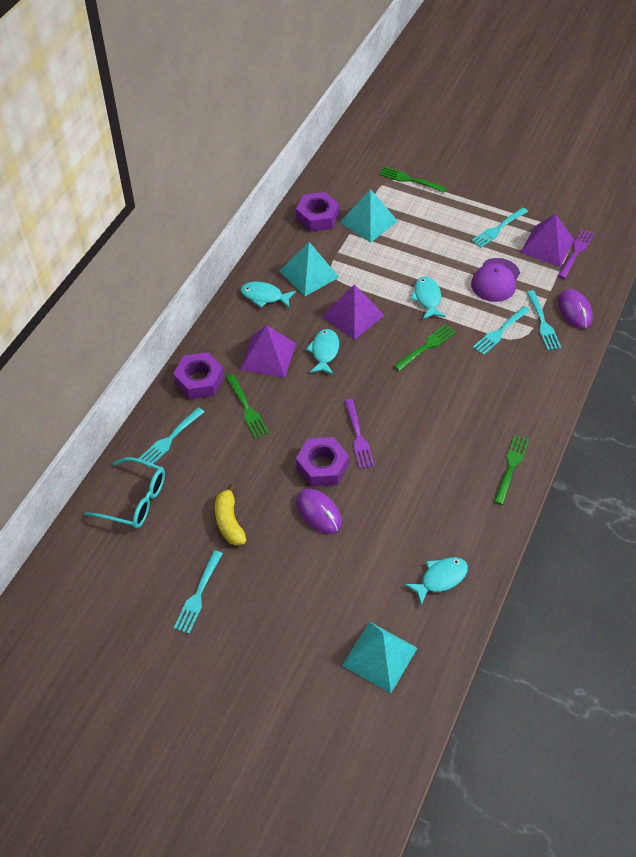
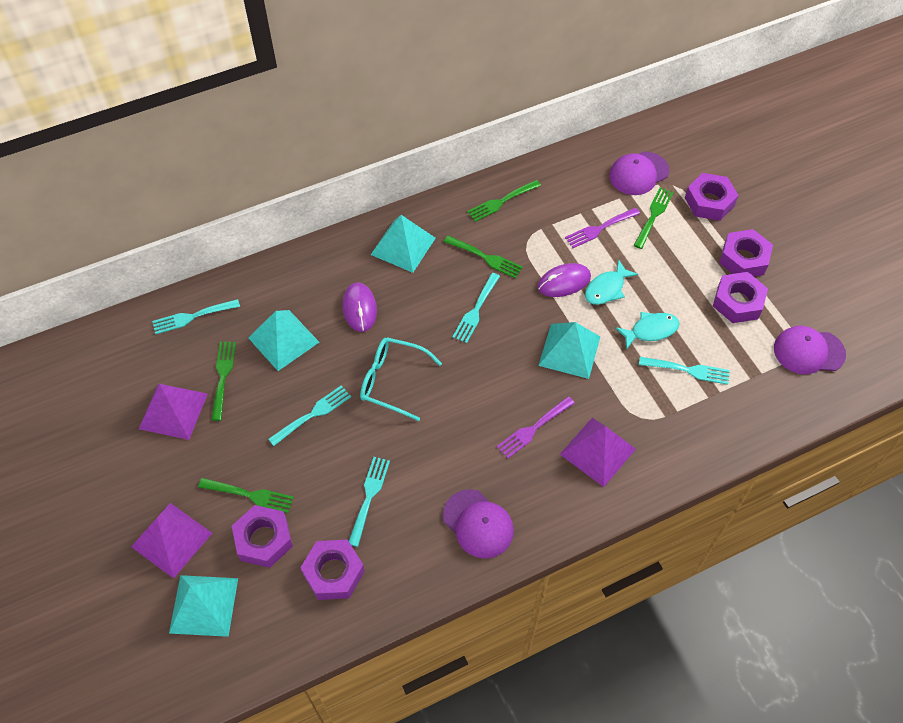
green fork: 4 -> 5
purple cap: 1 -> 3
purple nut: 3 -> 5
turquoise fish: 4 -> 2
turquoise pyramid: 3 -> 4
yellow banana: 1 -> 0

